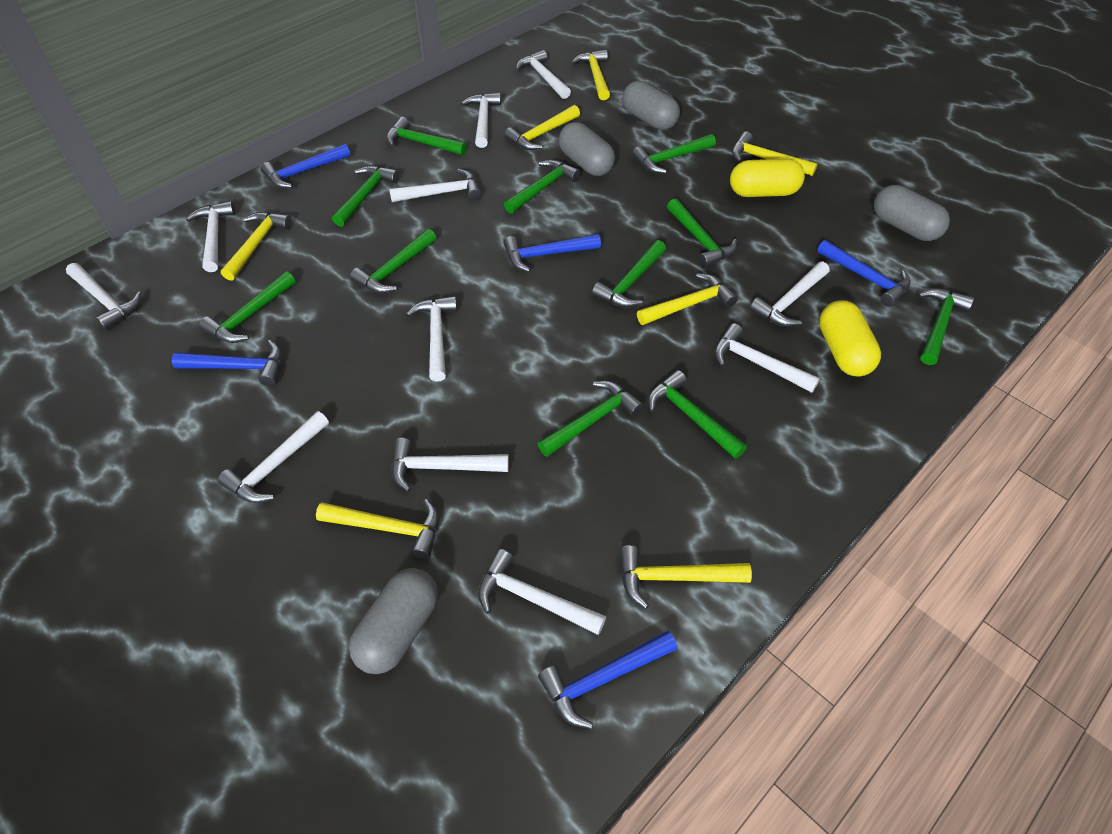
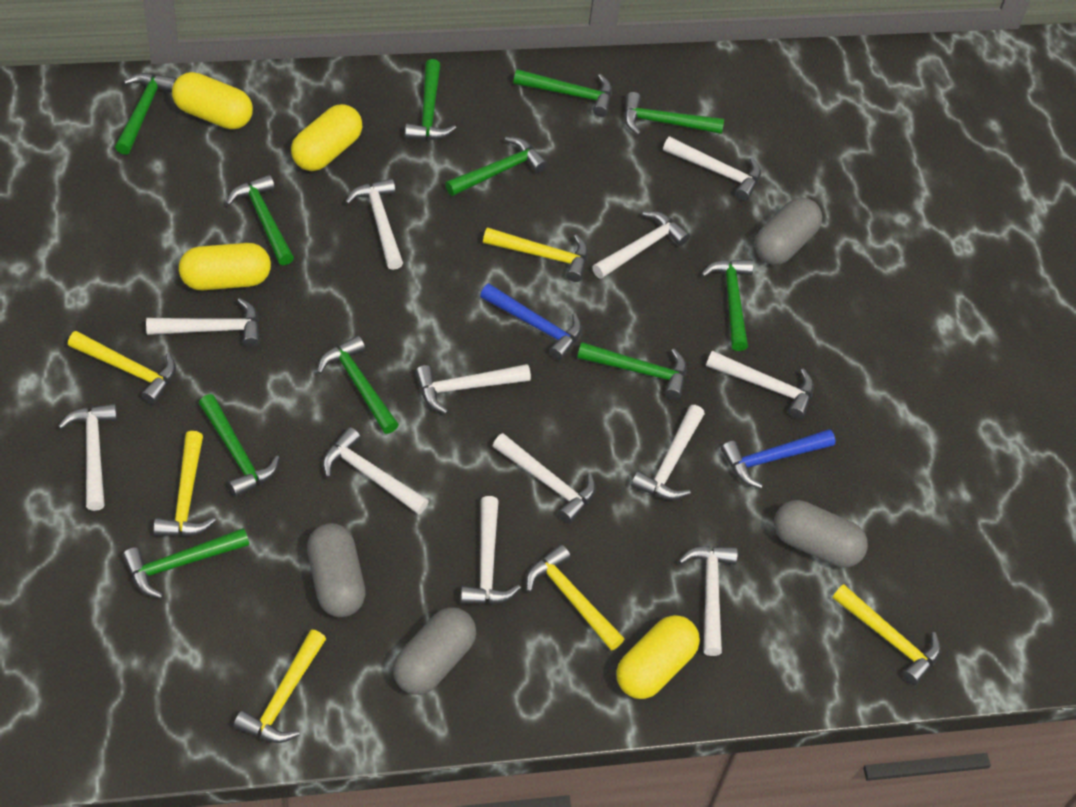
blue hammer: 5 -> 2
white hammer: 11 -> 12
yellow capsule: 2 -> 4
yellow hammer: 7 -> 6

